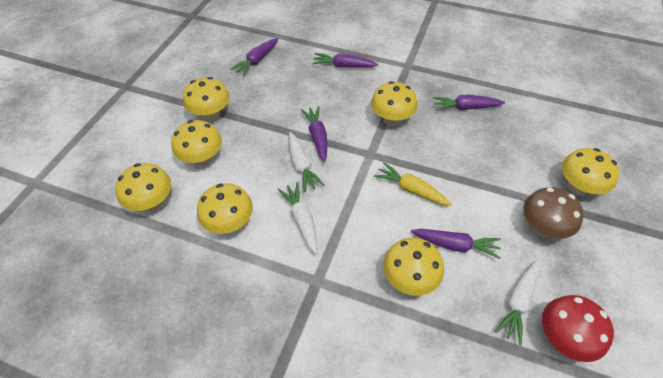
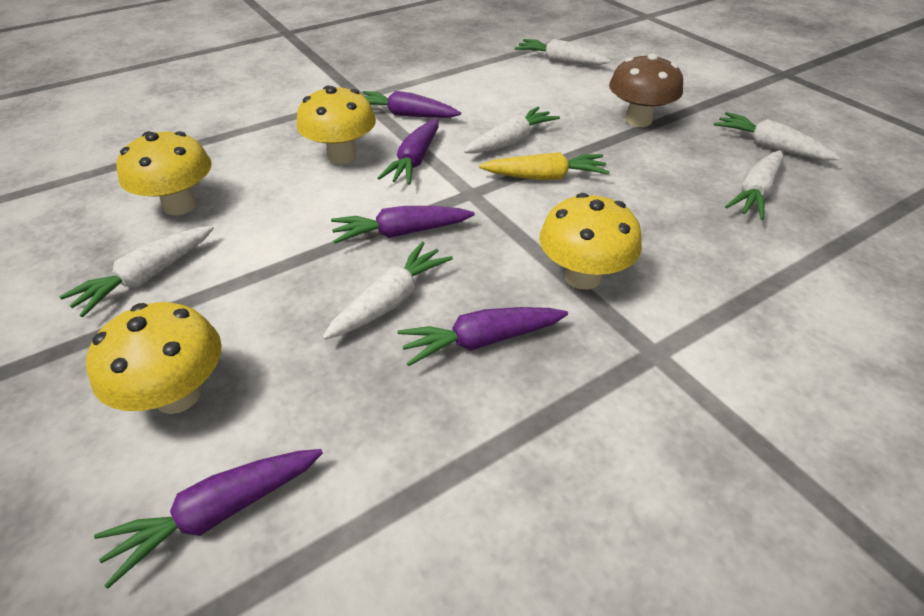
red mushroom: 1 -> 0
white carrot: 3 -> 6
yellow mushroom: 7 -> 4

